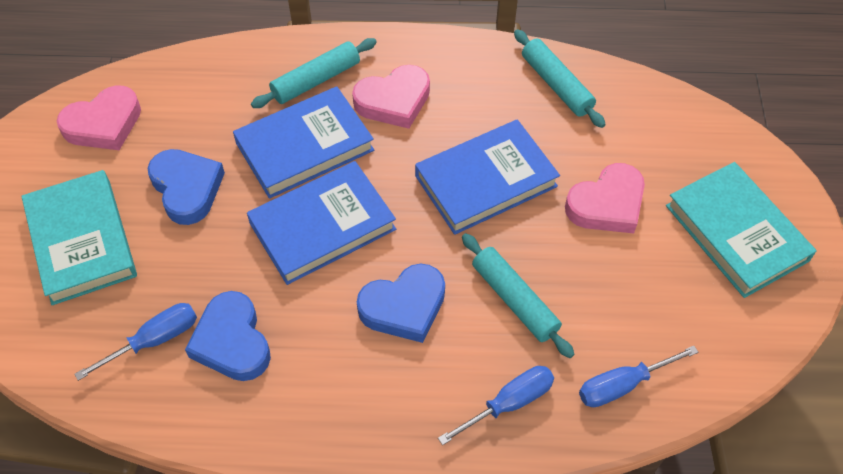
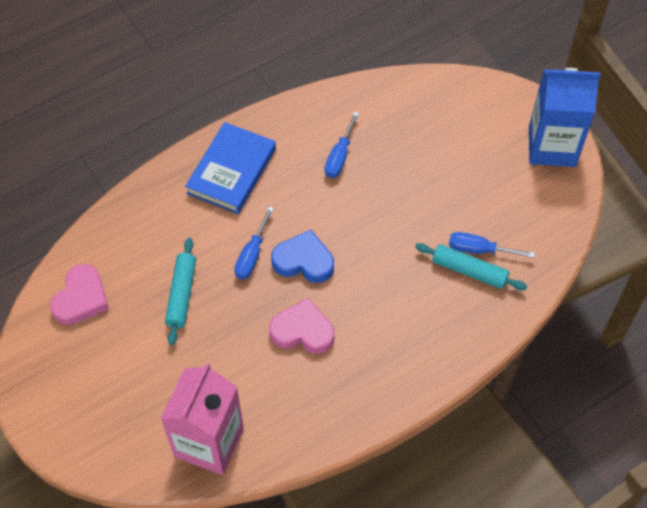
blue book: 3 -> 1
blue carton: 0 -> 1
blue heart: 3 -> 1
pink carton: 0 -> 1
pink heart: 3 -> 2
turquoise book: 2 -> 0
turquoise rolling pin: 3 -> 2

